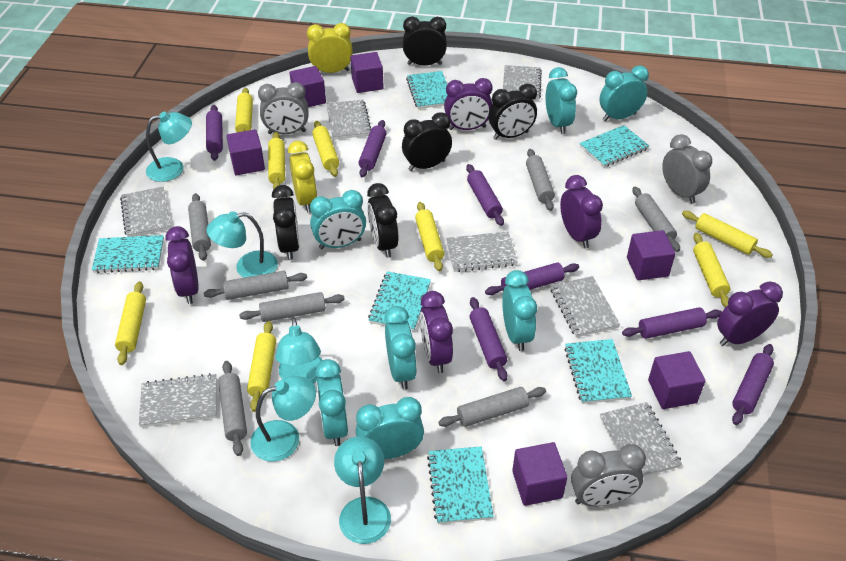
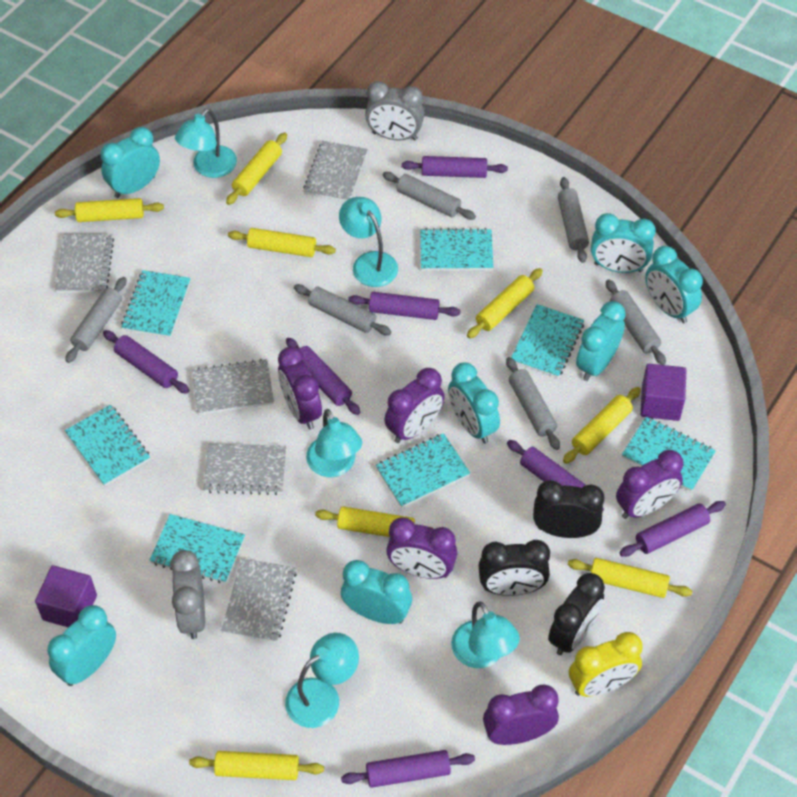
black clock: 5 -> 3
grey clock: 3 -> 2
grey notebook: 7 -> 5
grey rolling pin: 7 -> 6
purple cube: 6 -> 2
turquoise notebook: 6 -> 7
yellow clock: 2 -> 1

